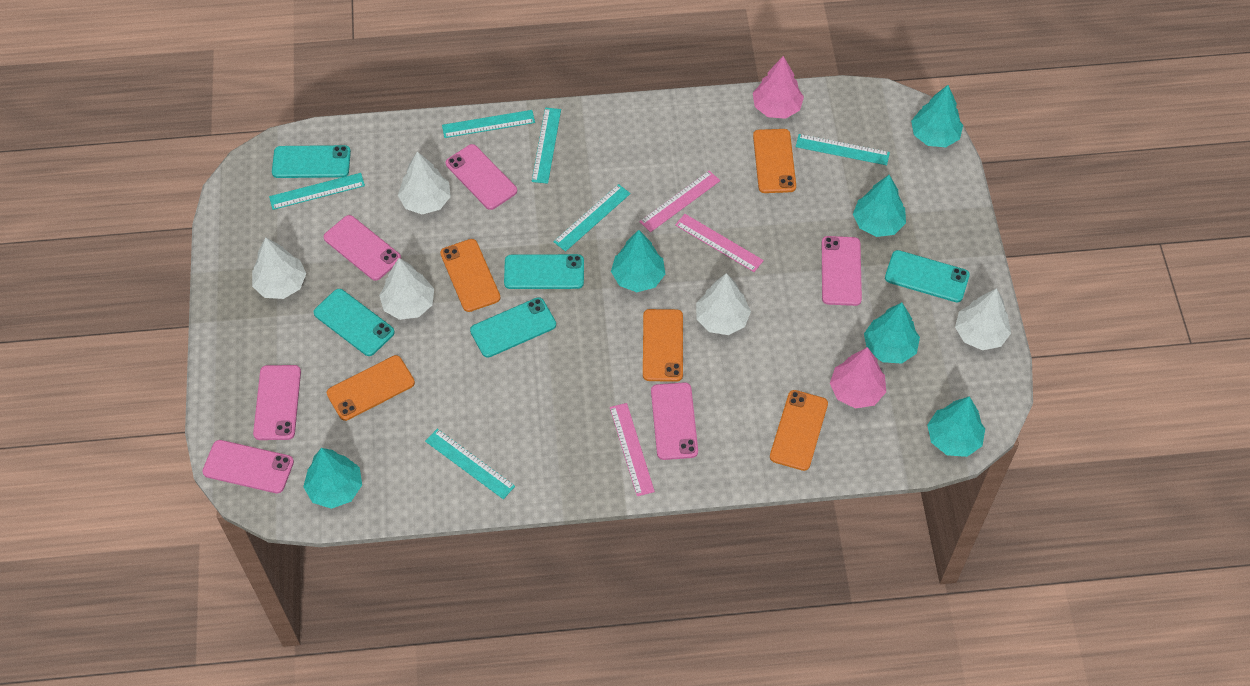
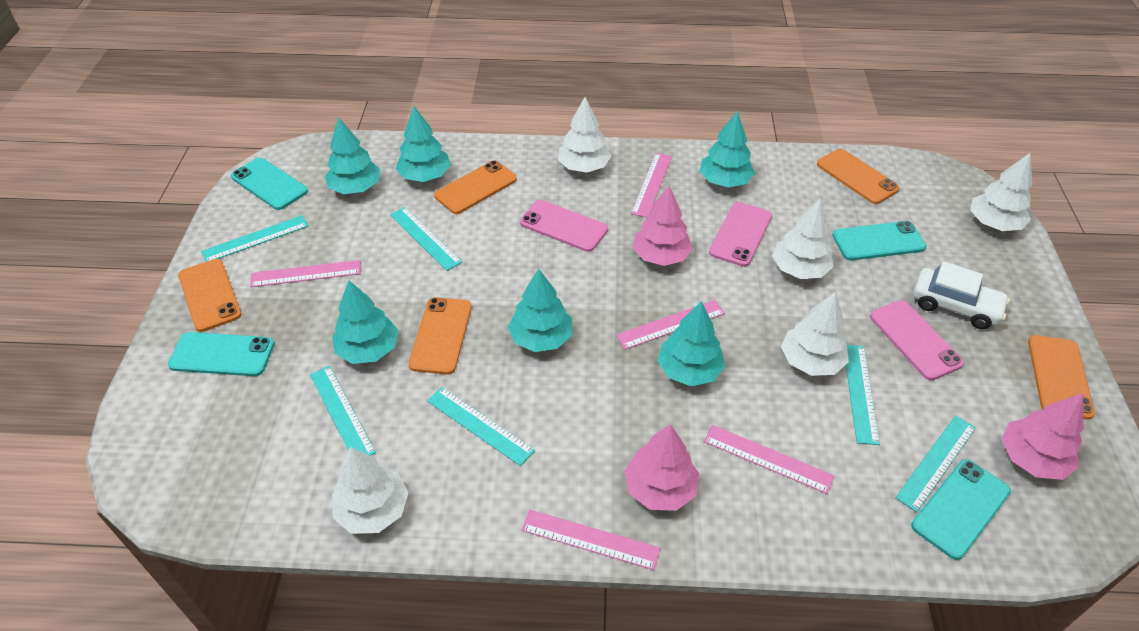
pink phone: 6 -> 3
pink ruler: 3 -> 5
pink tree: 2 -> 3
turquoise phone: 5 -> 4
white car: 0 -> 1

